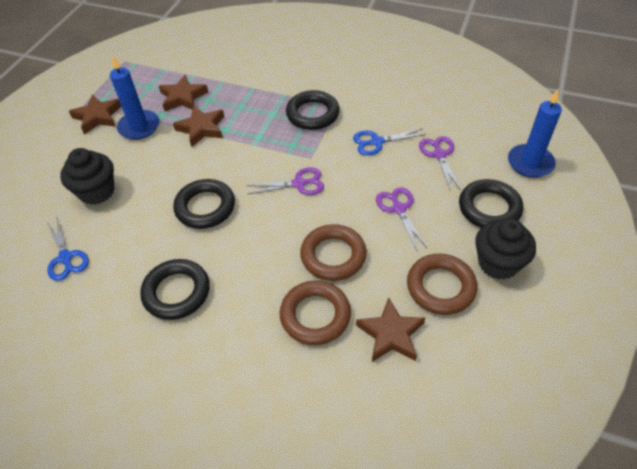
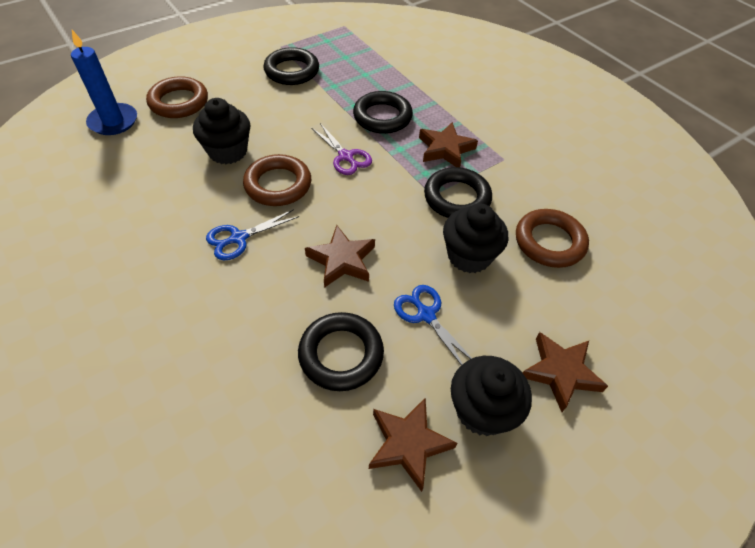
black cupcake: 2 -> 3
blue candle: 2 -> 1
purple scissors: 3 -> 1

